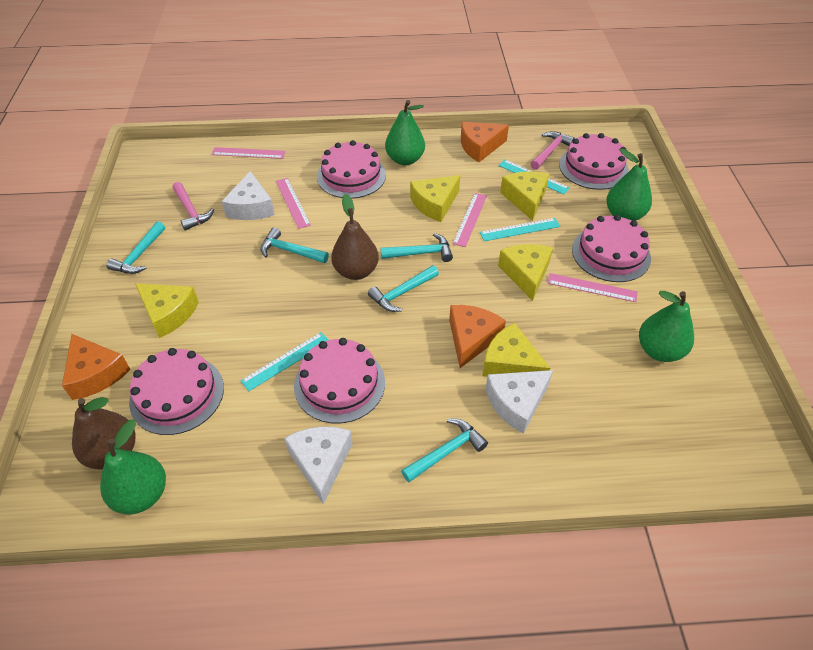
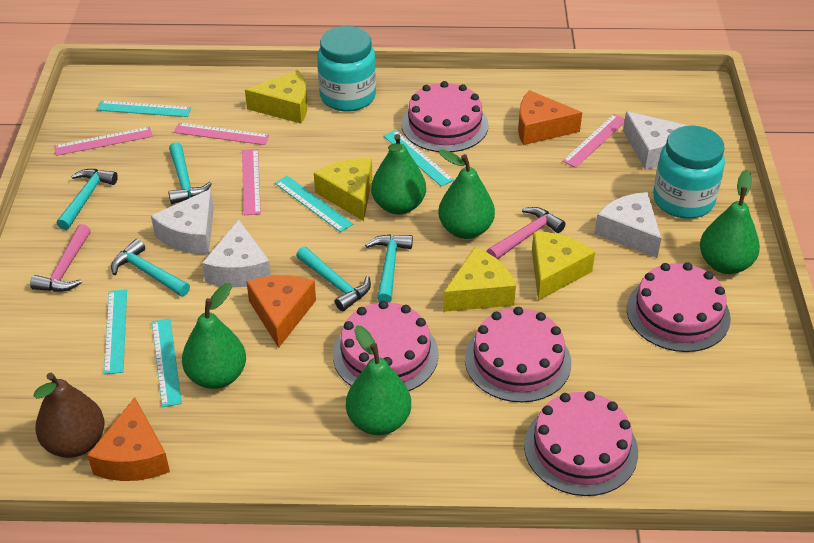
brown pear: 2 -> 1
green pear: 4 -> 5
turquoise jar: 0 -> 2
turquoise ruler: 3 -> 5
white cheese: 3 -> 4
yellow cheese: 5 -> 4

